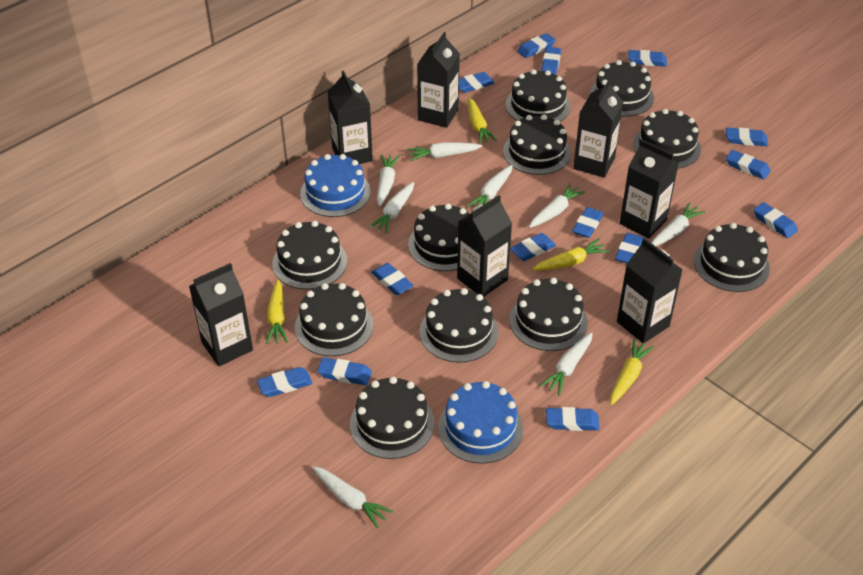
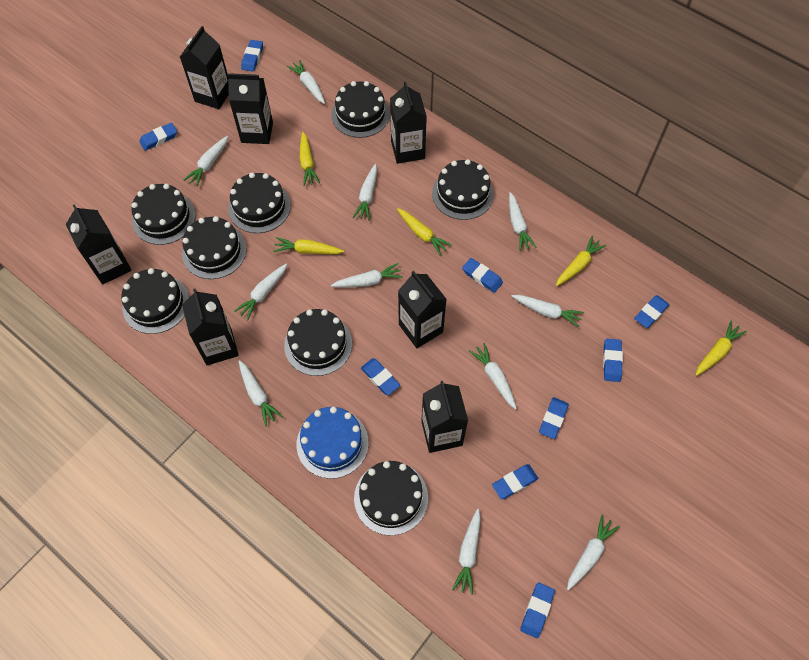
black cake: 11 -> 8
blue cake: 2 -> 1
blue eraser: 14 -> 9
white carrot: 8 -> 11
yellow carrot: 4 -> 5

